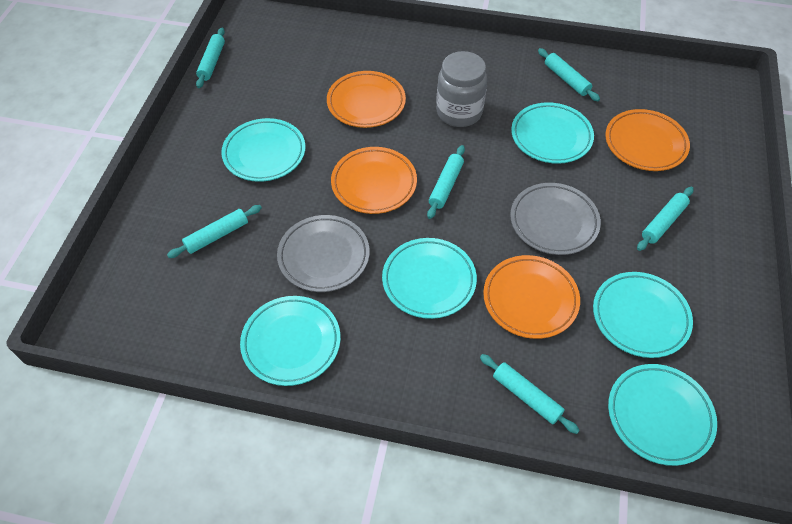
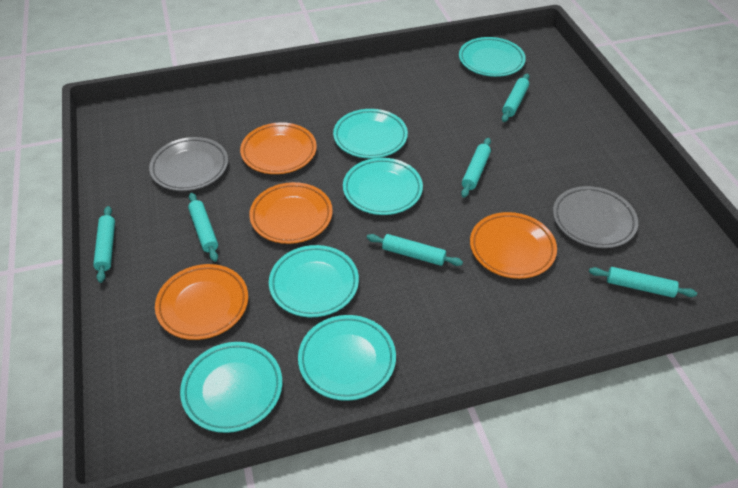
grey jar: 1 -> 0

